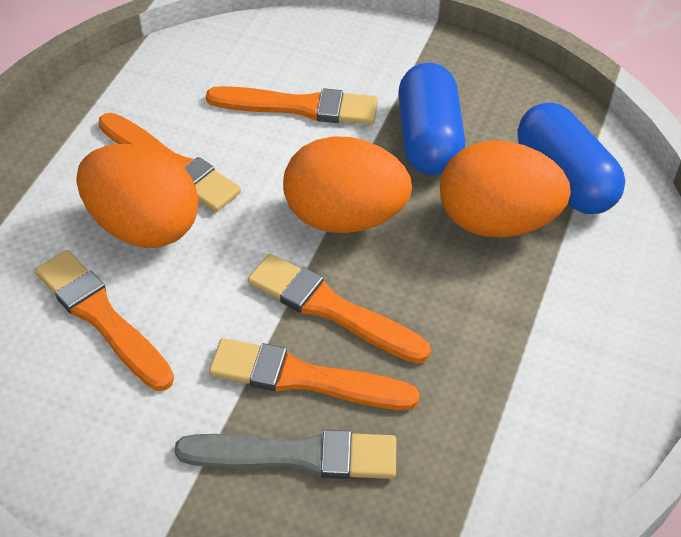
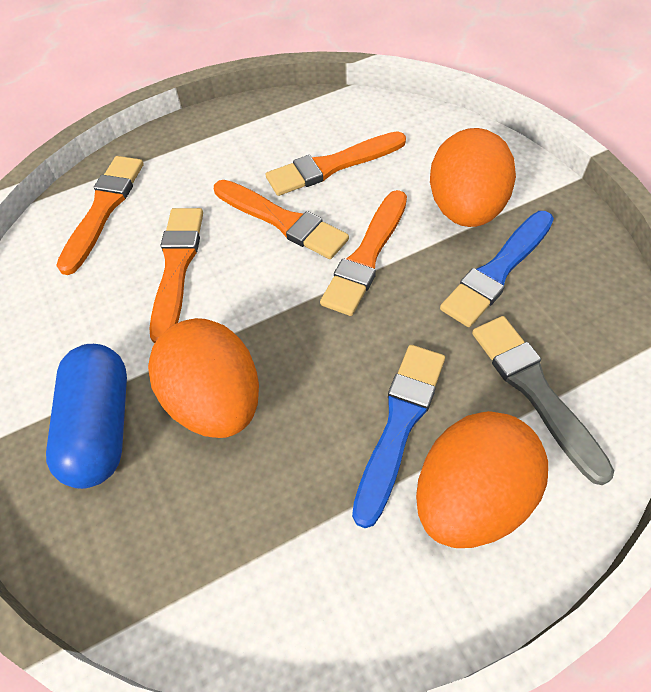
blue brush: 0 -> 2
blue capsule: 2 -> 1

